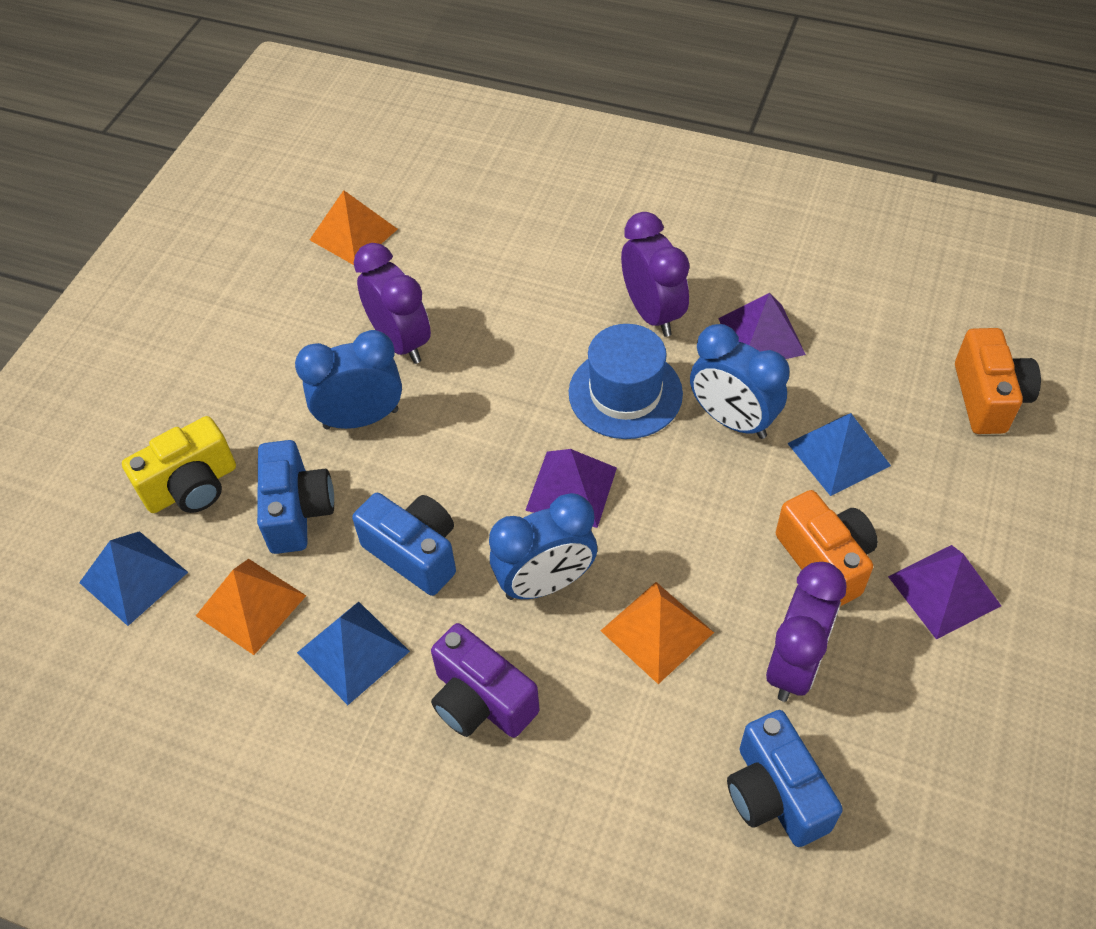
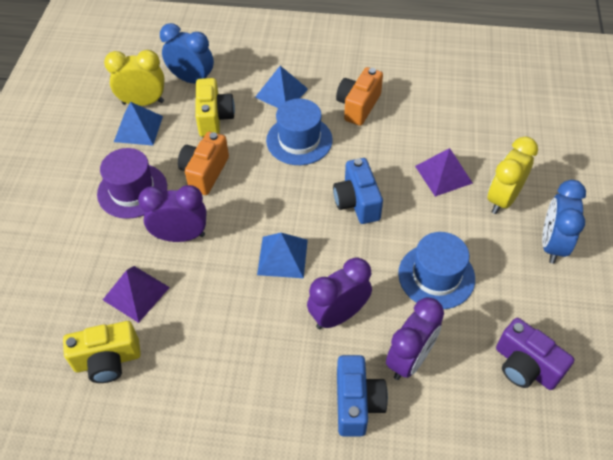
blue camera: 3 -> 2
blue clock: 3 -> 2
blue hat: 1 -> 2
orange pyramid: 3 -> 0
purple hat: 0 -> 1
purple pyramid: 3 -> 2
yellow camera: 1 -> 2
yellow clock: 0 -> 2

